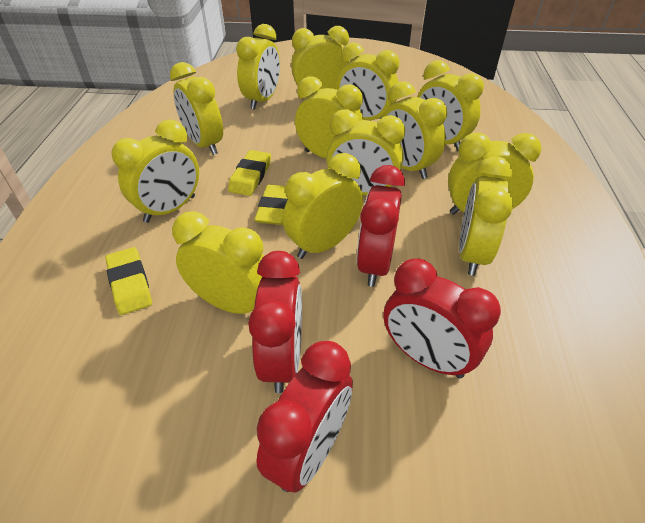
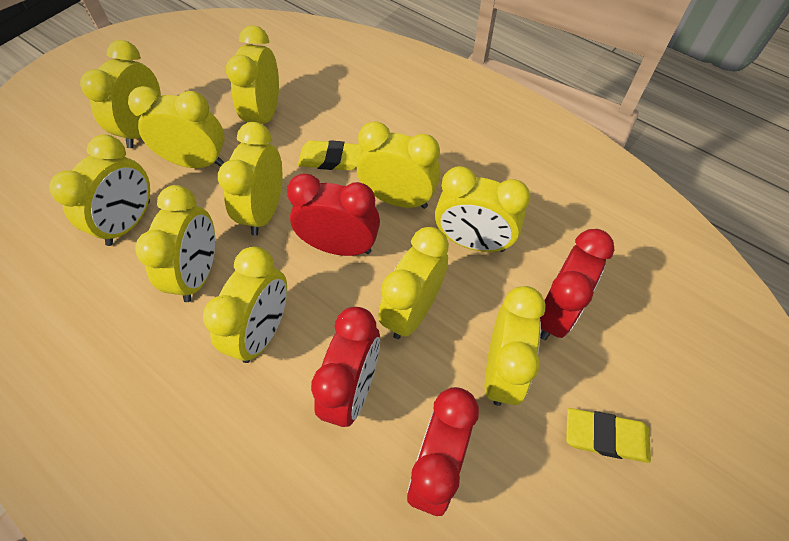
yellow clock: 13 -> 11
yellow eraser: 3 -> 2

